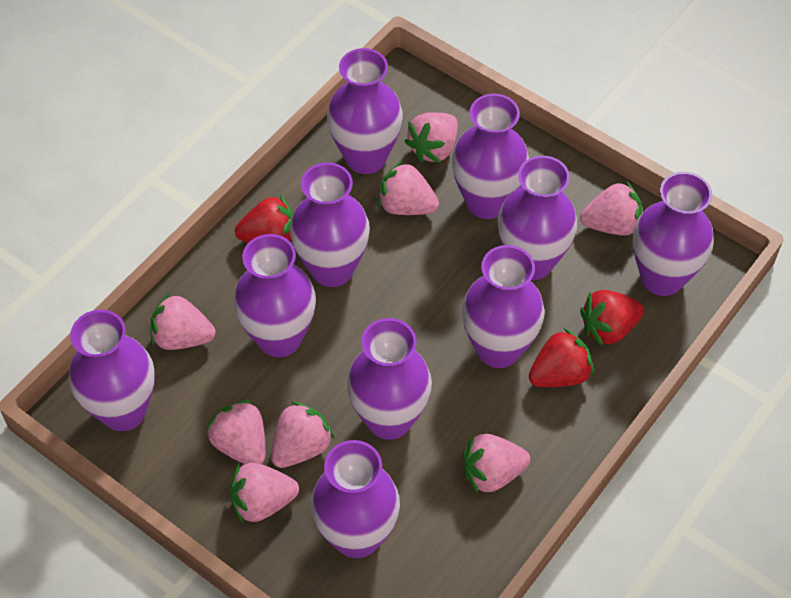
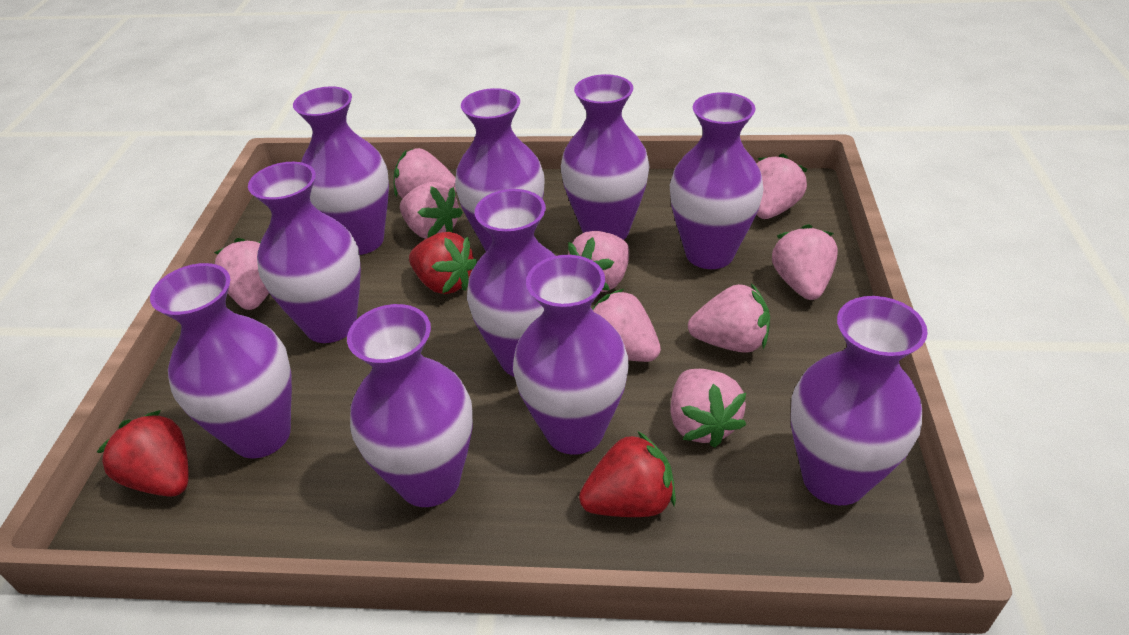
pink strawberry: 8 -> 9

